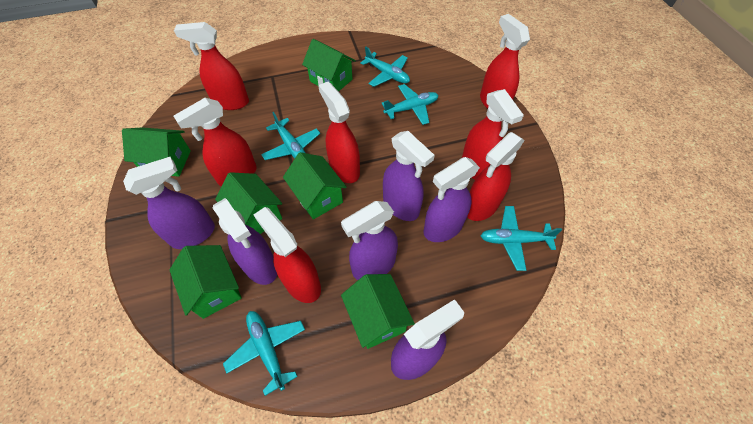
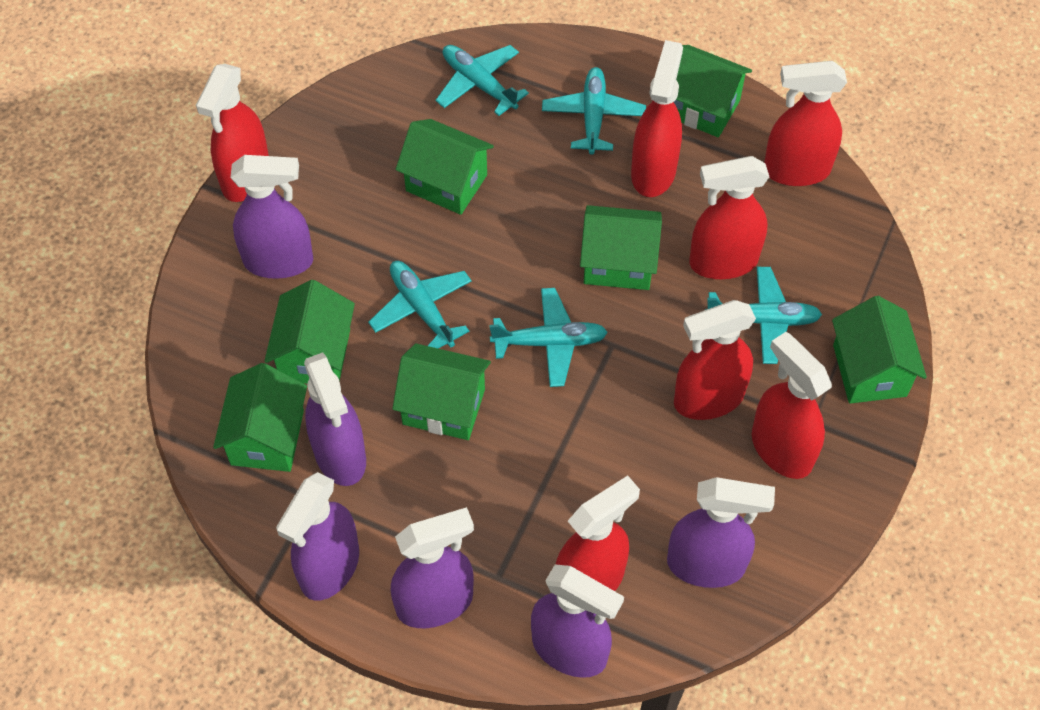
green house: 6 -> 7

